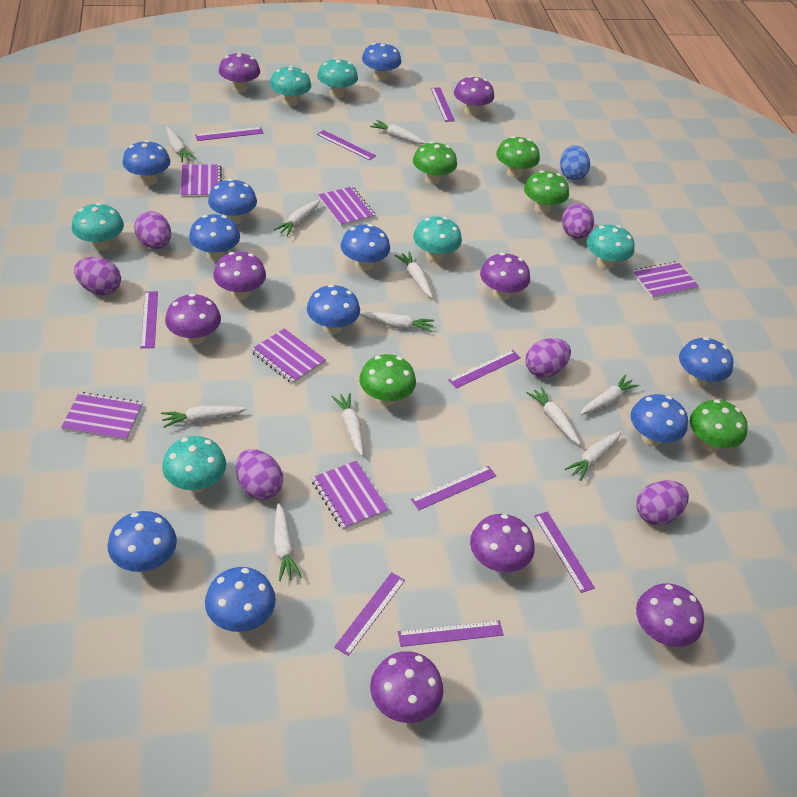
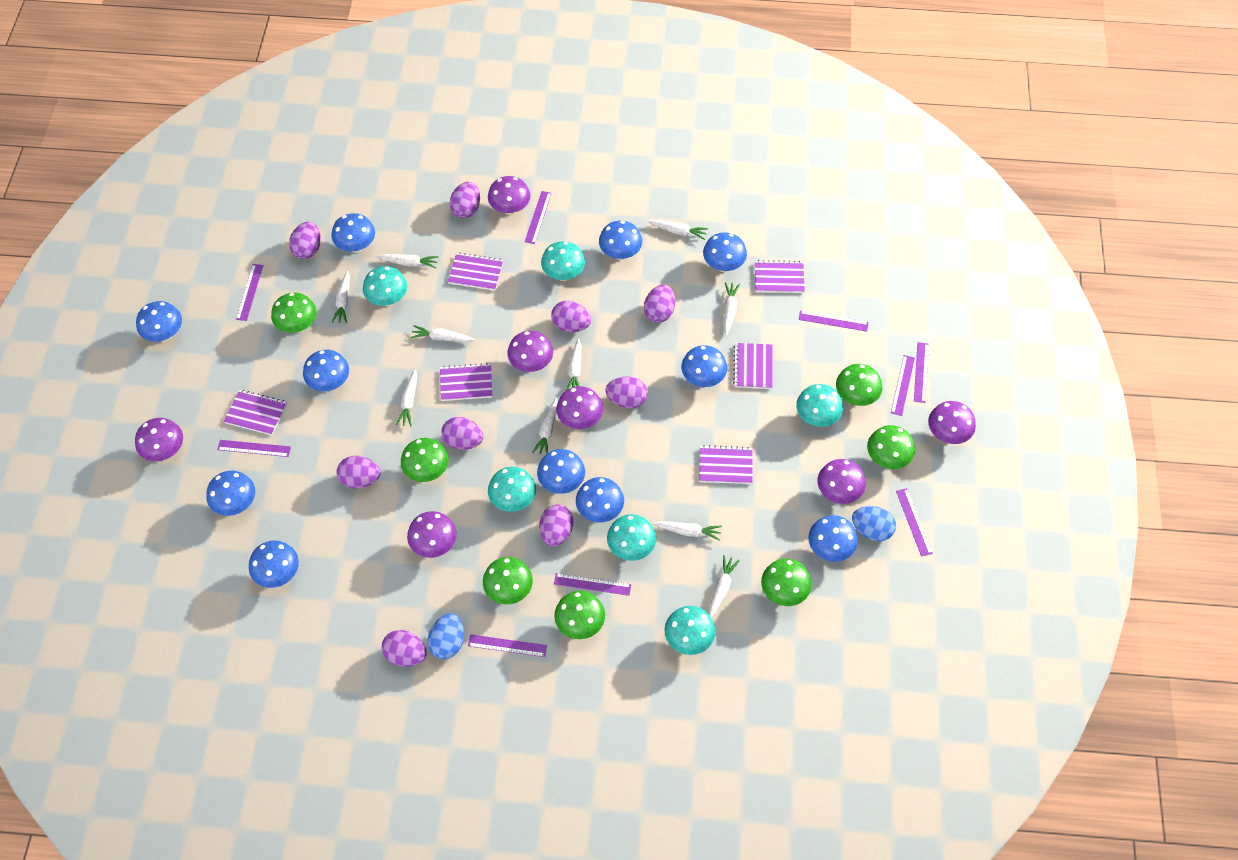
blue egg: 1 -> 2
blue mushroom: 10 -> 11
green mushroom: 5 -> 7
purple egg: 6 -> 9
purple mushroom: 8 -> 7
white carrot: 11 -> 10

